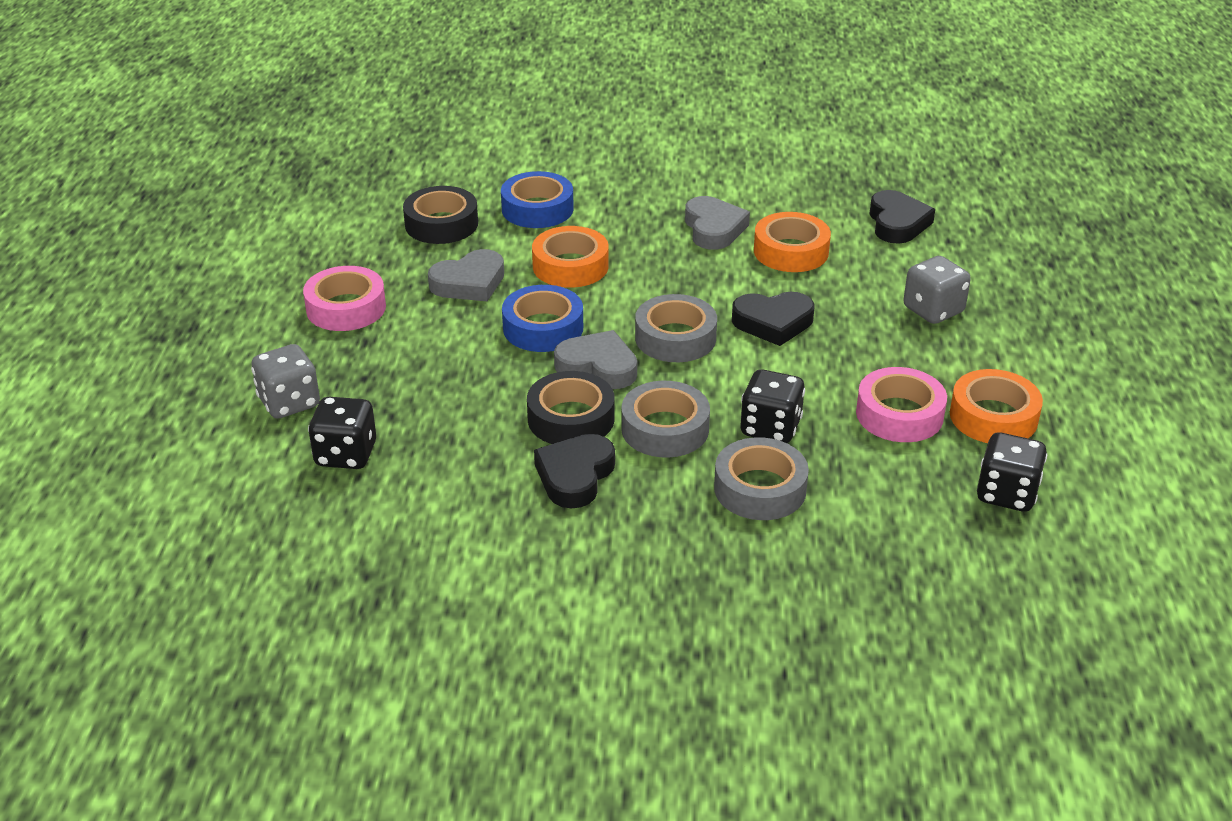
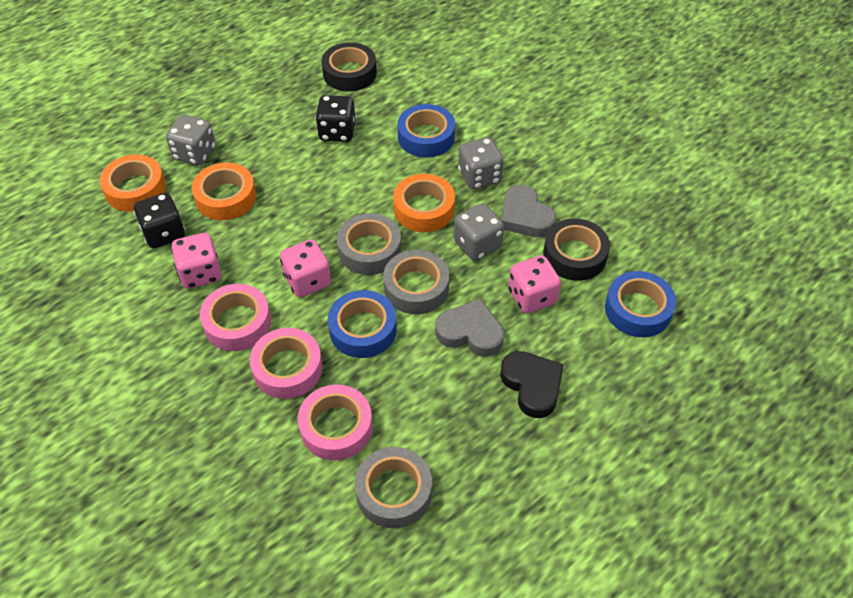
black dice: 3 -> 2
black heart: 3 -> 1
blue tape: 2 -> 3
grey dice: 2 -> 3
grey heart: 3 -> 2
pink dice: 0 -> 3
pink tape: 2 -> 3

